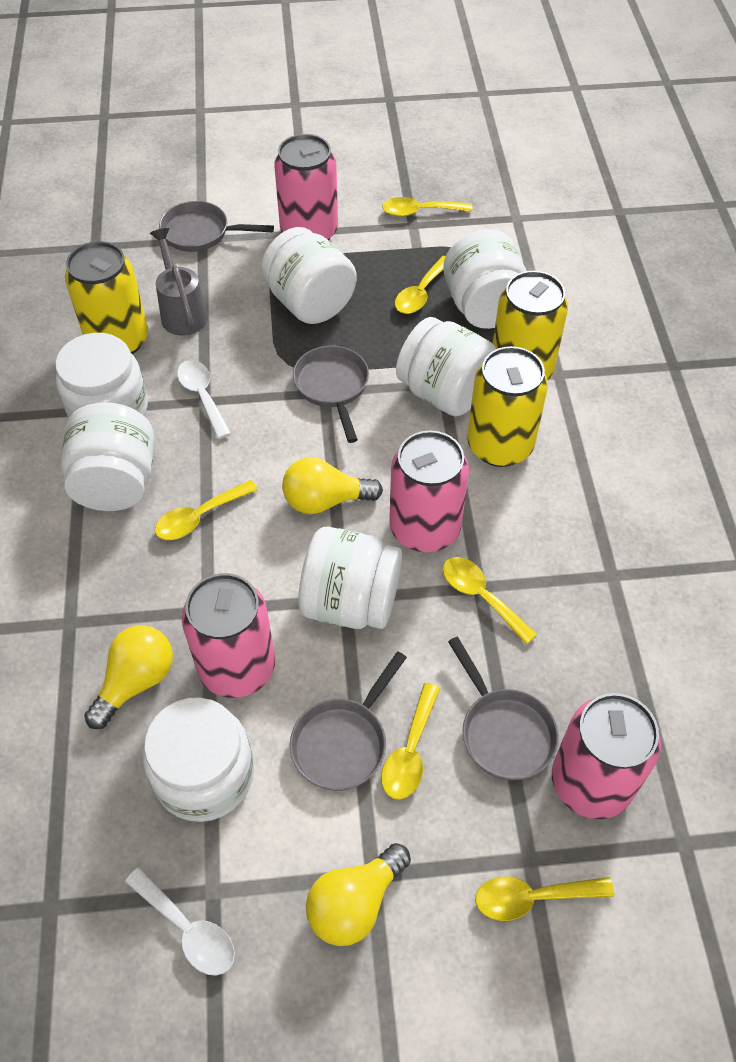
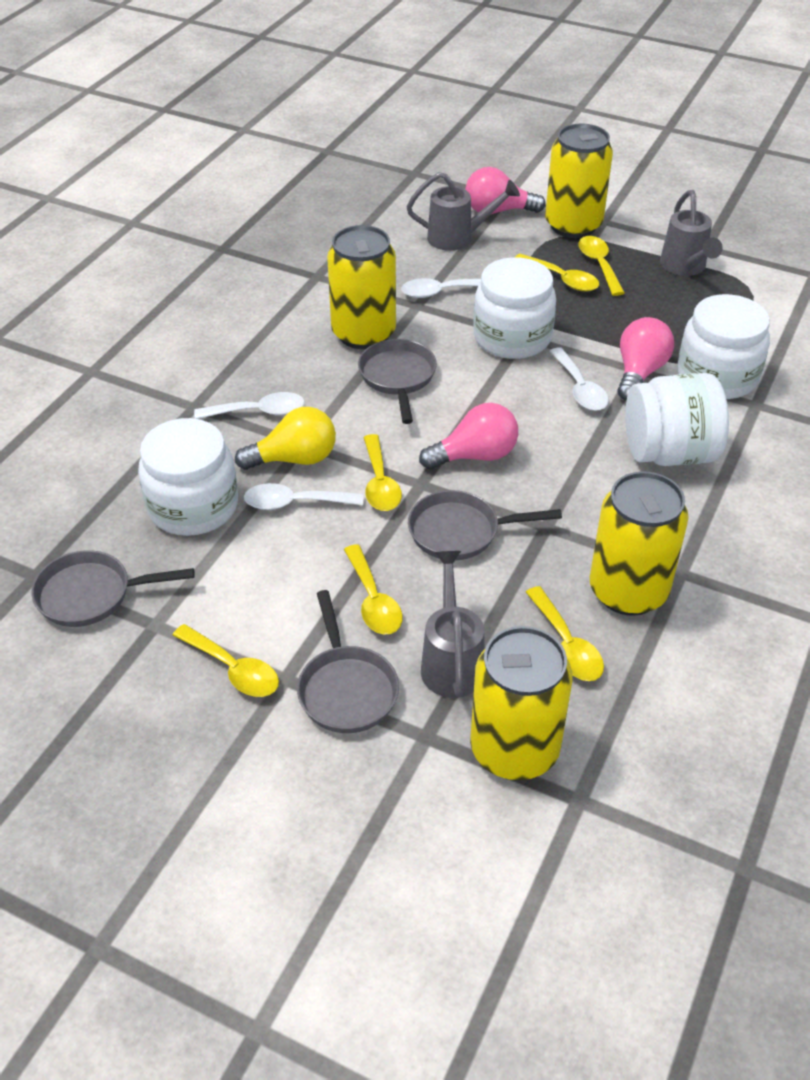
grey watering can: 1 -> 3
pink can: 4 -> 0
pink light bulb: 0 -> 3
white jar: 7 -> 4
white spoon: 2 -> 4
yellow can: 3 -> 4
yellow light bulb: 3 -> 1

